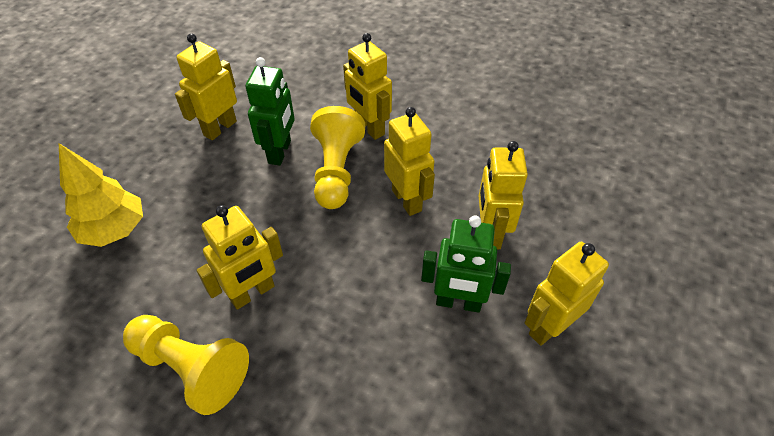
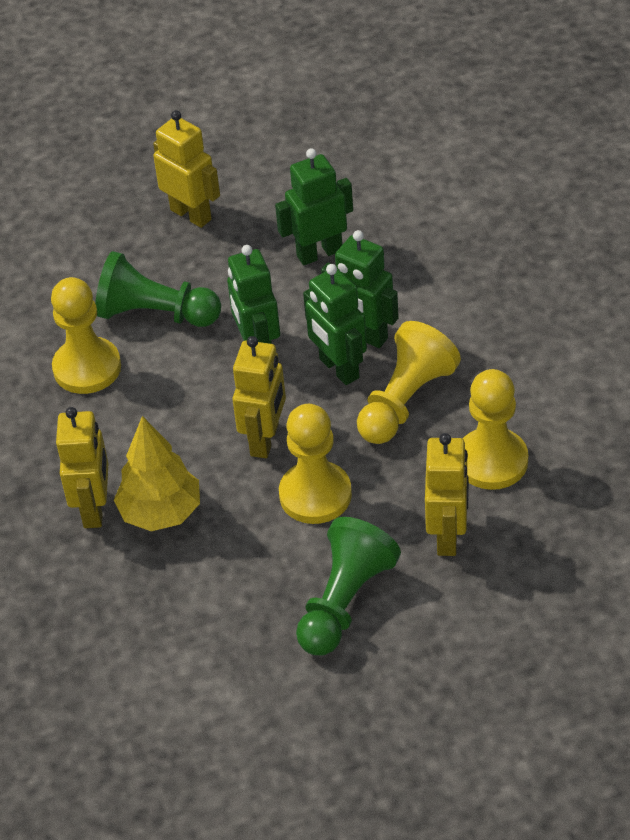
green pawn: 0 -> 2
green robot: 2 -> 4
yellow pawn: 2 -> 4
yellow robot: 6 -> 4

